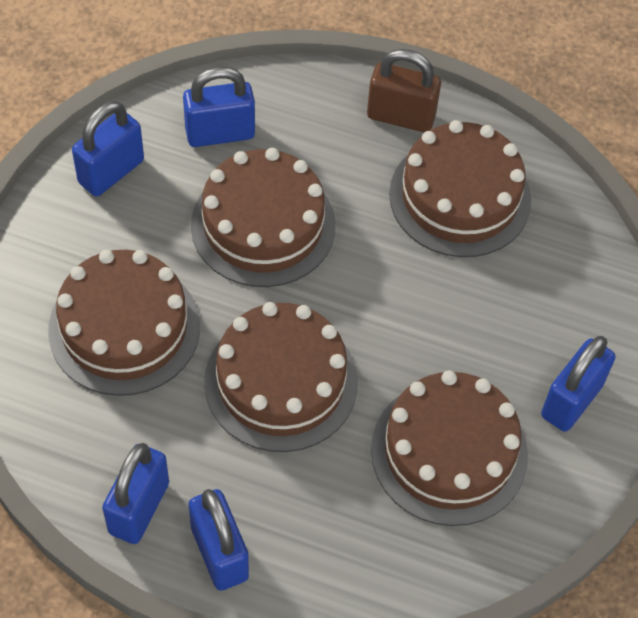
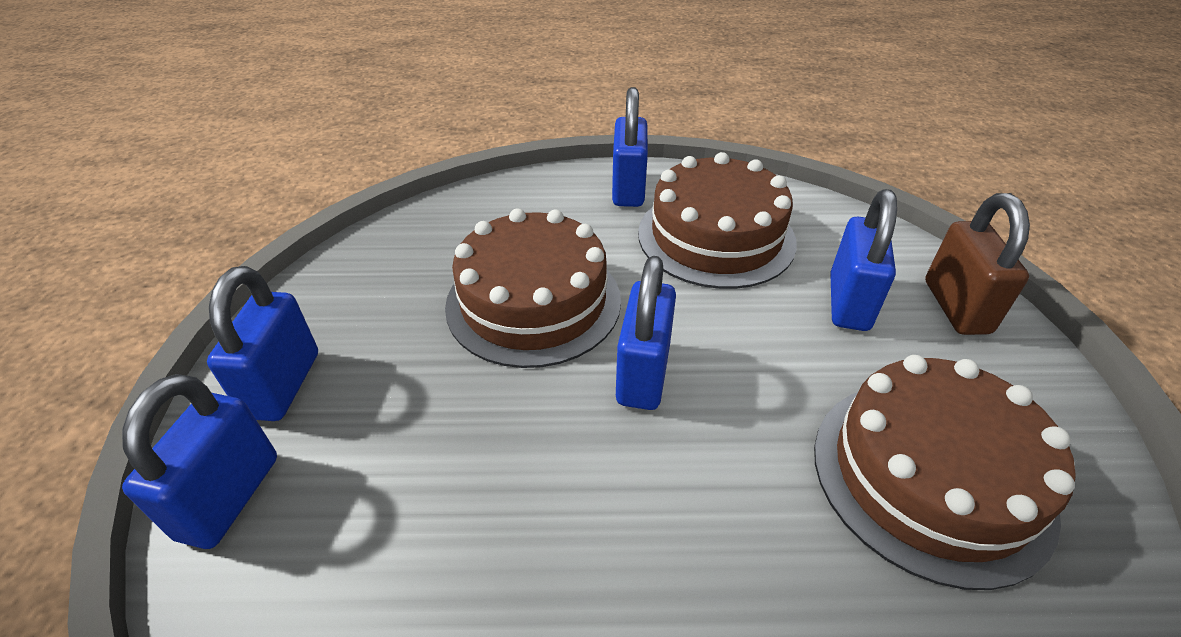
brown cake: 5 -> 3

